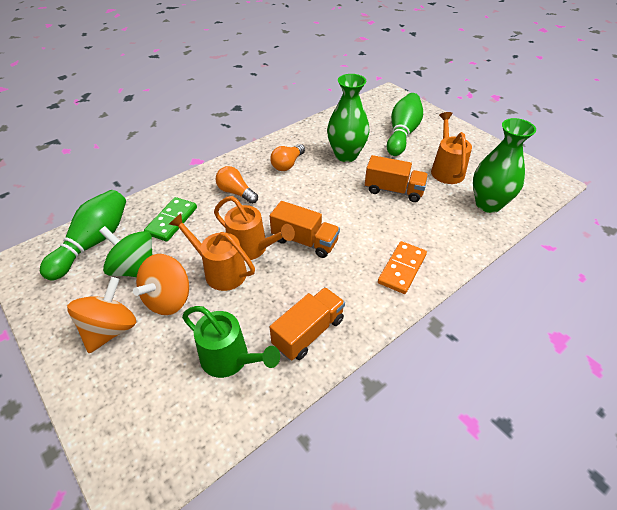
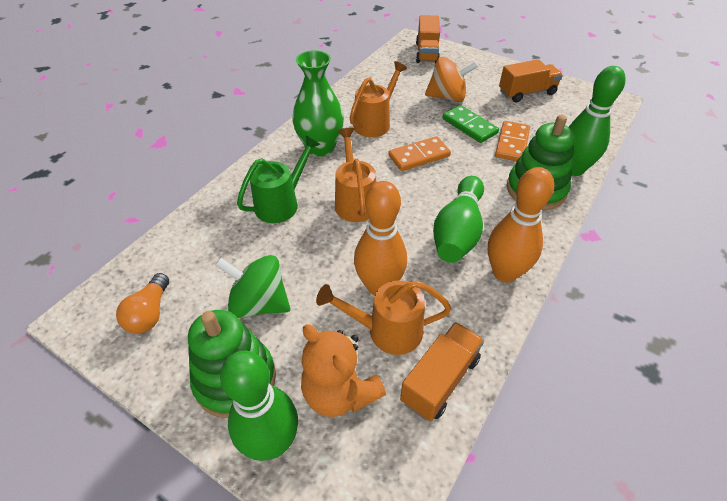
green bowling pin: 2 -> 3
green stacking toy: 0 -> 2
green vase: 2 -> 1
orange bowling pin: 0 -> 2
orange domino: 1 -> 2
orange light bulb: 2 -> 1
orange spinning top: 2 -> 1
orange teddy bear: 0 -> 1

